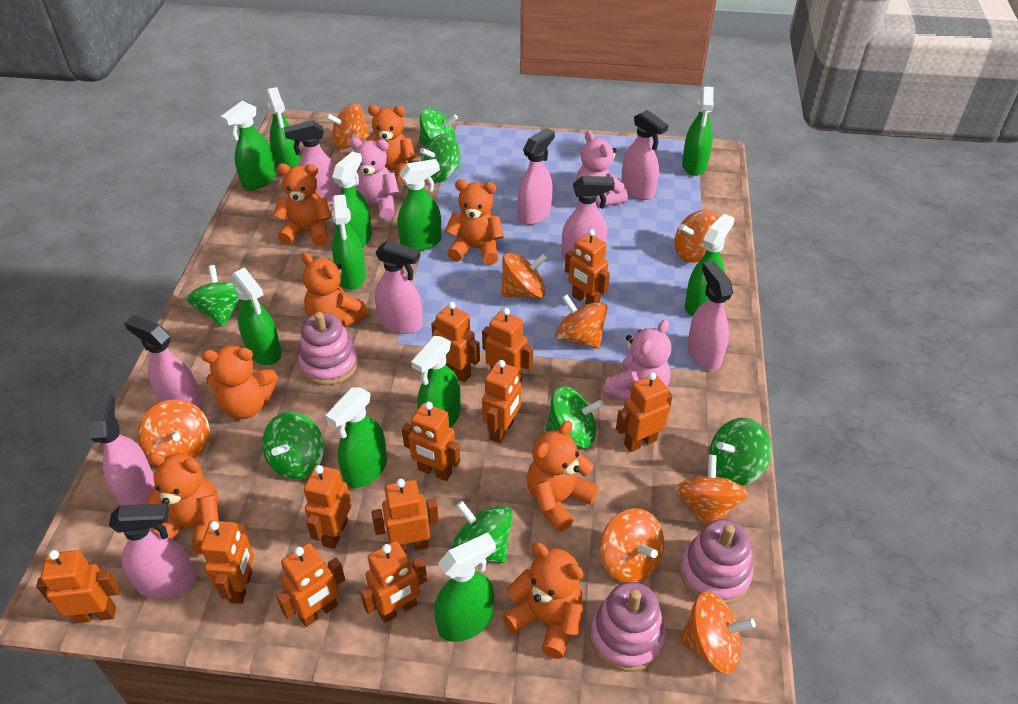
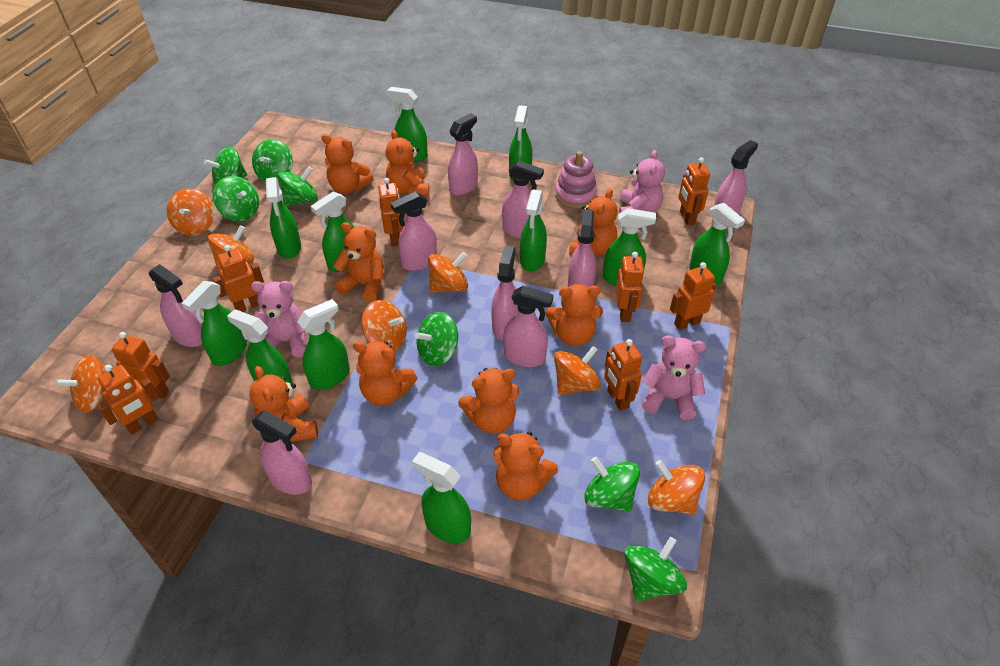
orange robot: 12 -> 8
orange spinning top: 8 -> 7
orange teddy bear: 8 -> 9
pink stacking toy: 3 -> 1

